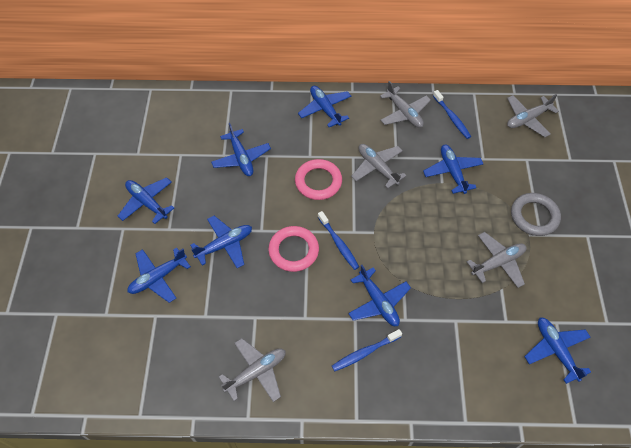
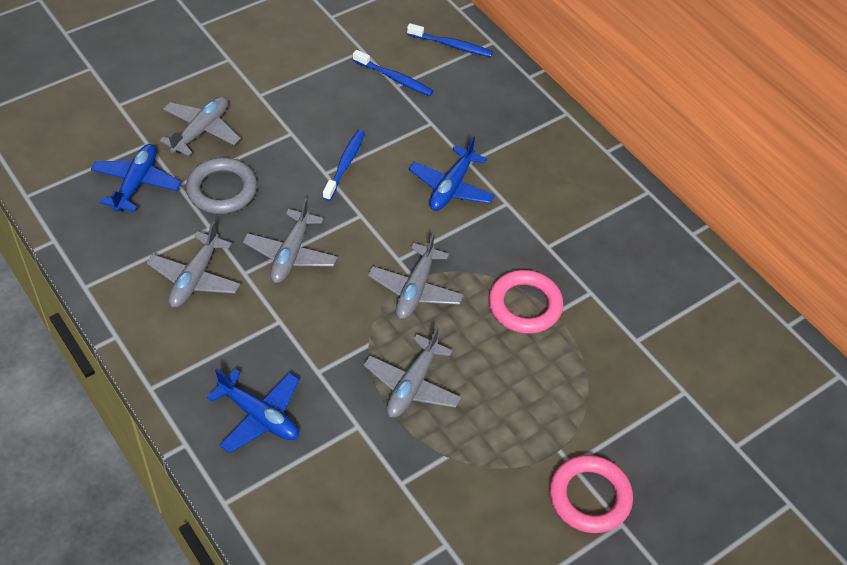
blue plane: 8 -> 3

